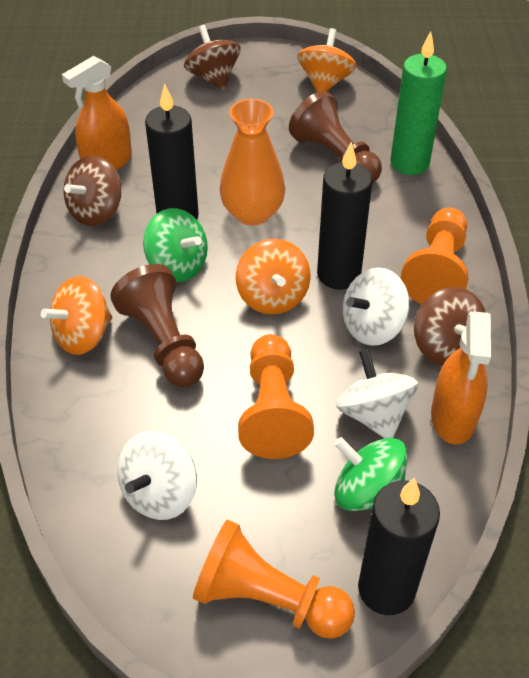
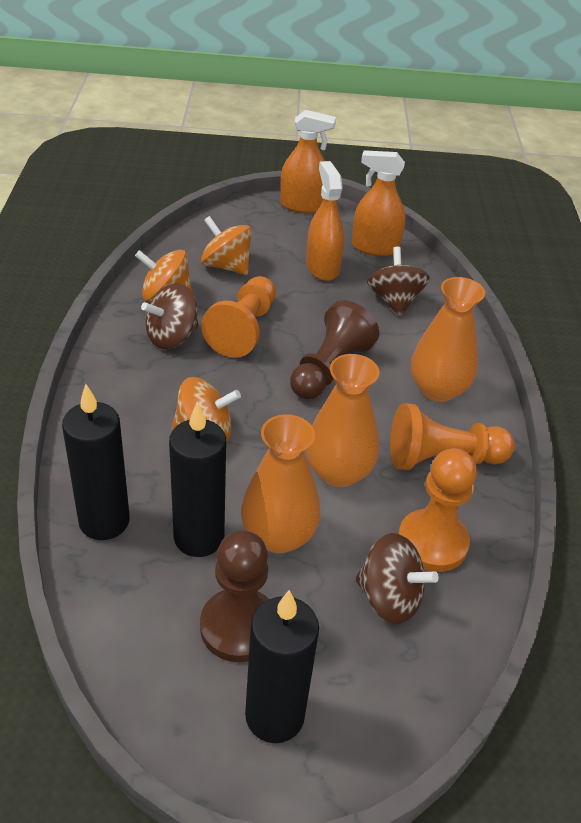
green candle: 1 -> 0
green spinning top: 2 -> 0
orange spray bottle: 2 -> 3
orange vase: 1 -> 3
white spinning top: 3 -> 0

